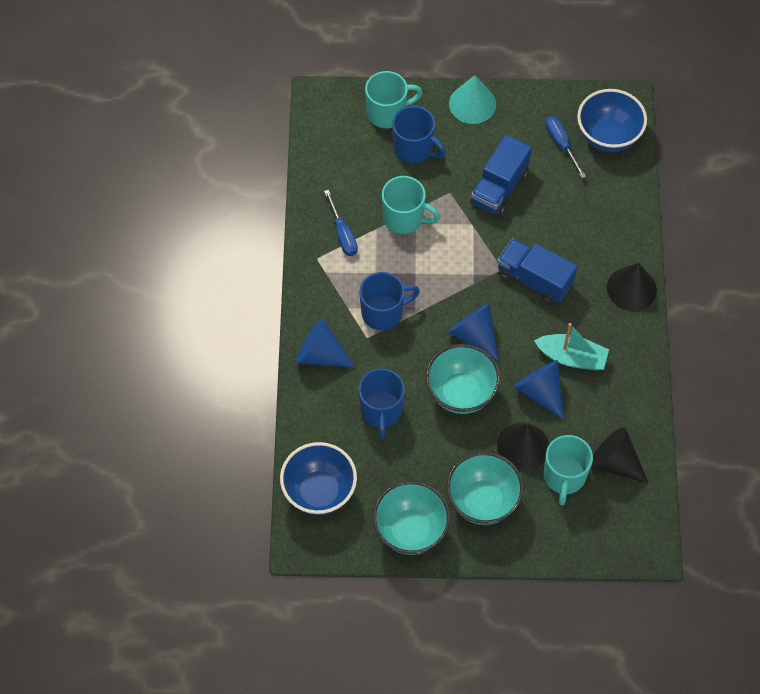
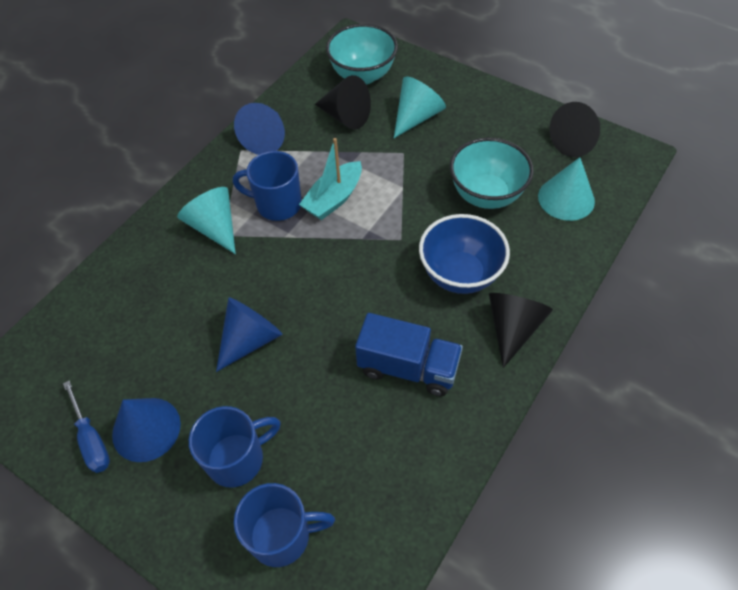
blue bowl: 2 -> 1
blue screwdriver: 2 -> 1
blue truck: 2 -> 1
turquoise bowl: 3 -> 2
turquoise cone: 1 -> 3
turquoise mug: 3 -> 0

